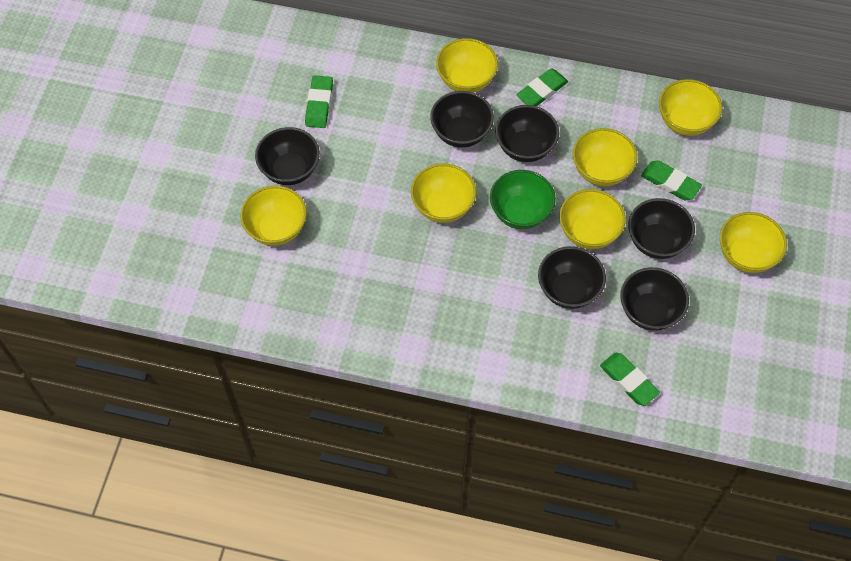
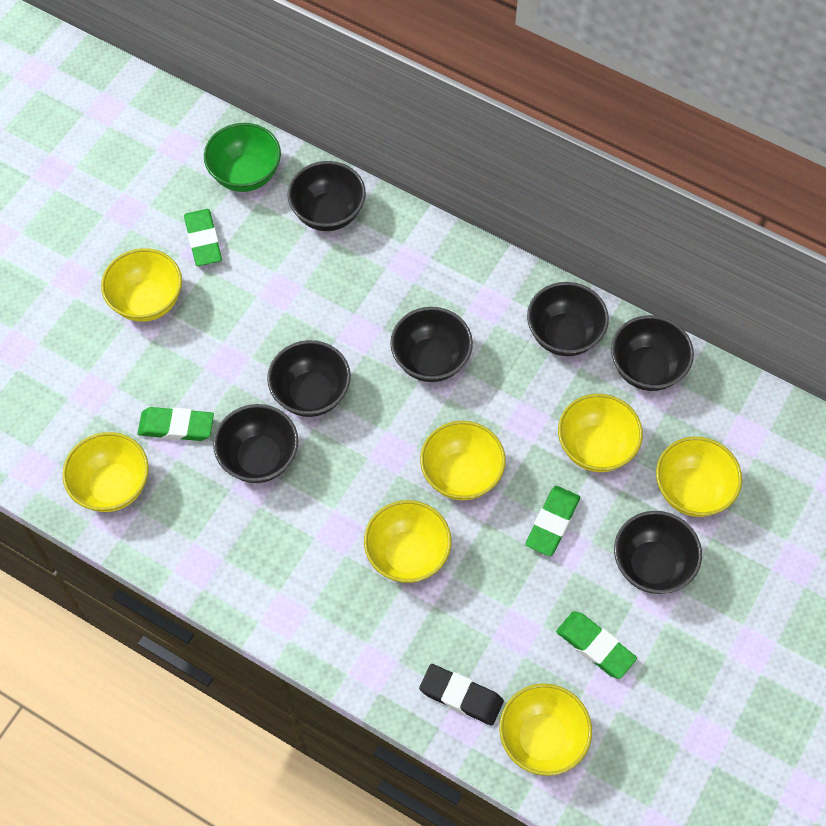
black bowl: 6 -> 7
black eraser: 0 -> 1

